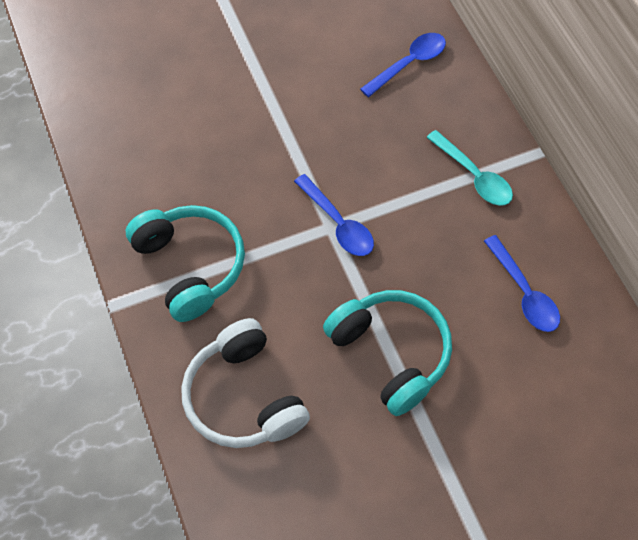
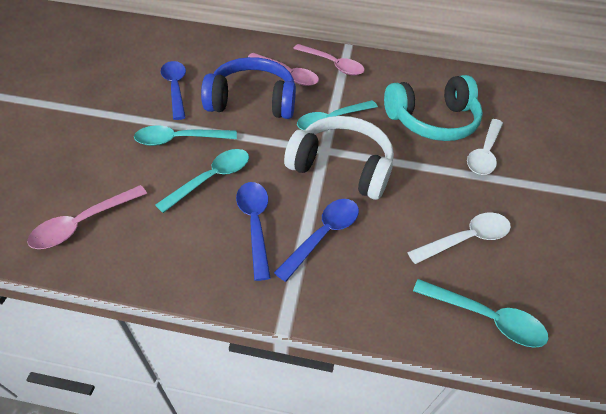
blue headphones: 0 -> 1
pink spoon: 0 -> 3
turquoise headphones: 2 -> 1
turquoise spoon: 1 -> 4
white spoon: 0 -> 2

